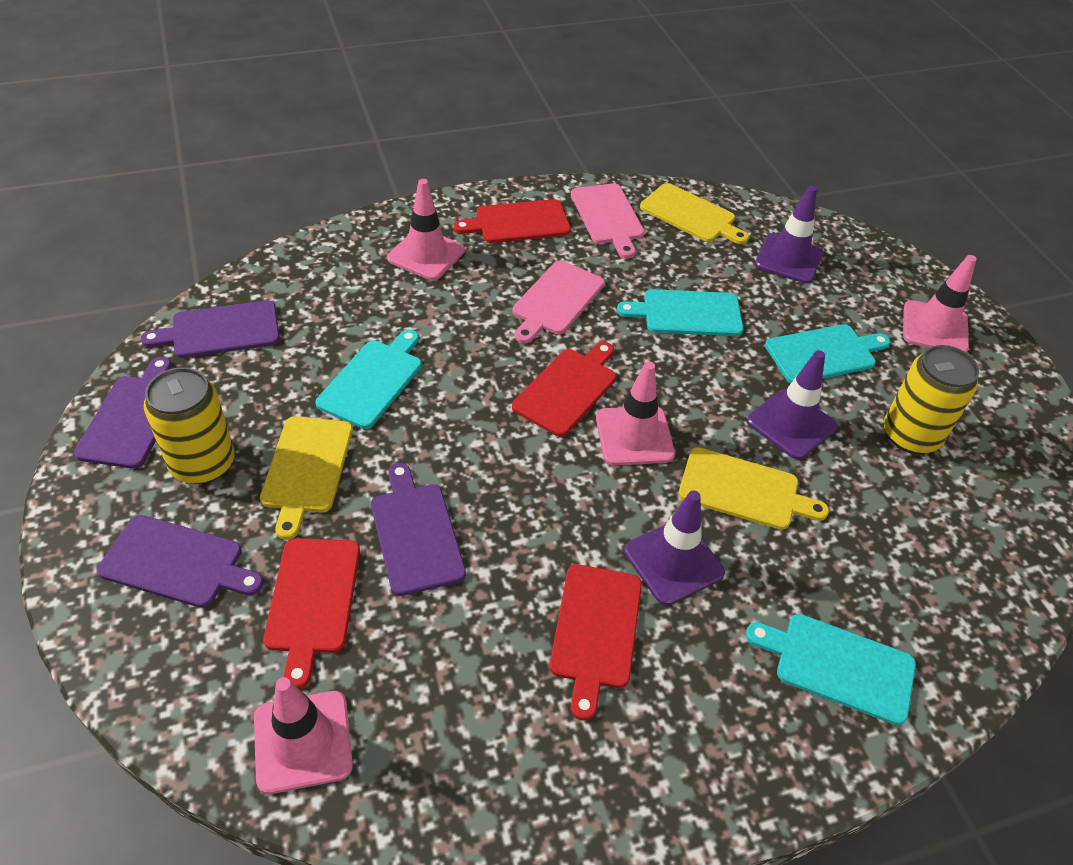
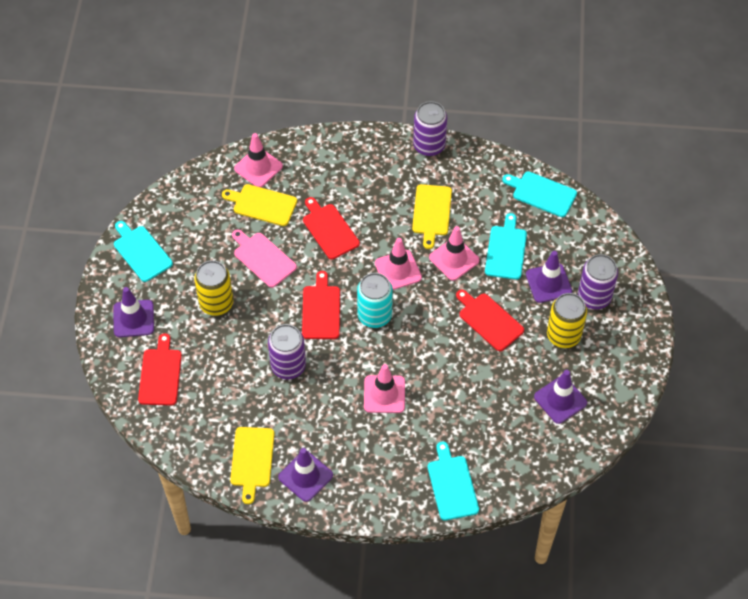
pink cutting board: 2 -> 1
purple can: 0 -> 3
purple cutting board: 4 -> 0
purple traffic cone: 3 -> 4
turquoise can: 0 -> 1

